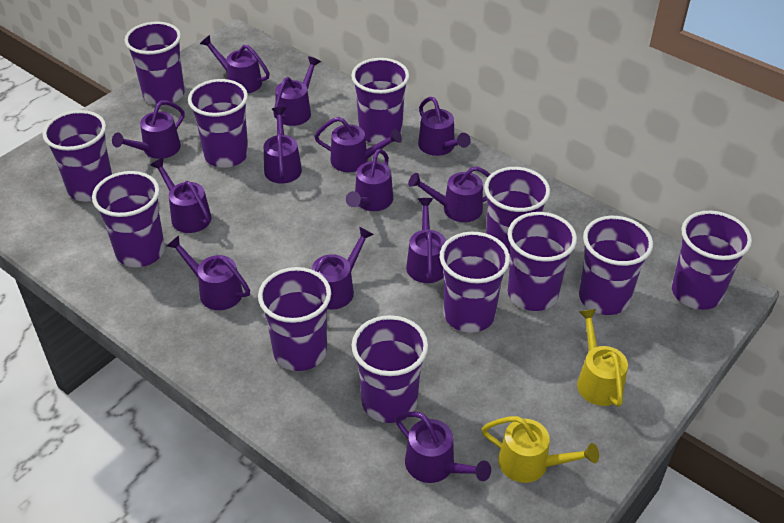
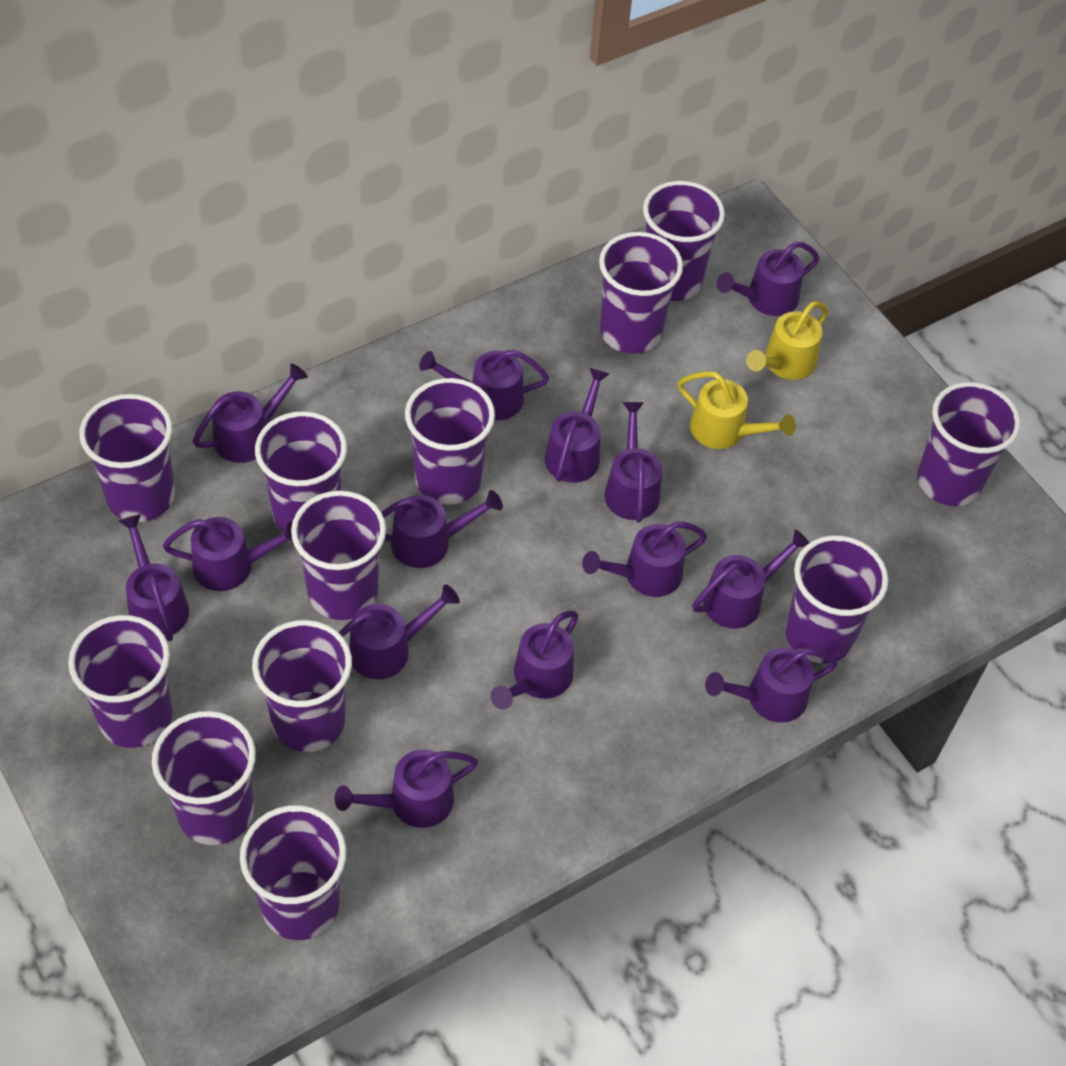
purple watering can: 13 -> 14

